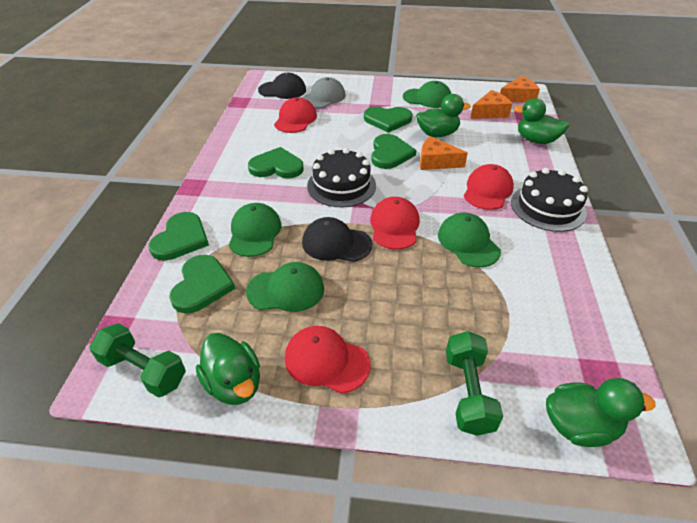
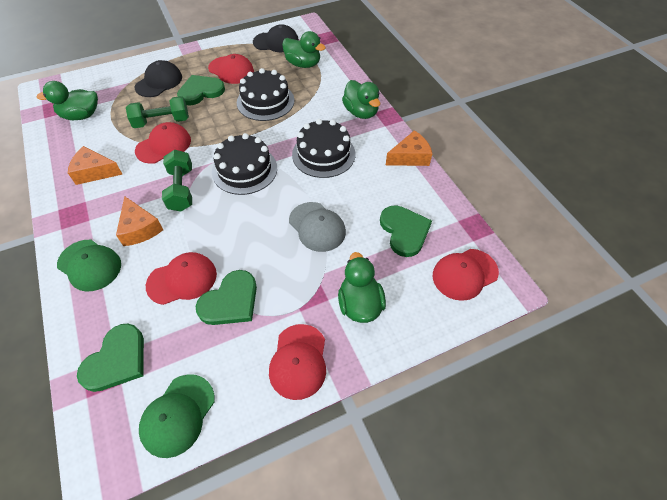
black cake: 2 -> 3
green cap: 4 -> 2
green heart: 5 -> 4
red cap: 4 -> 5

